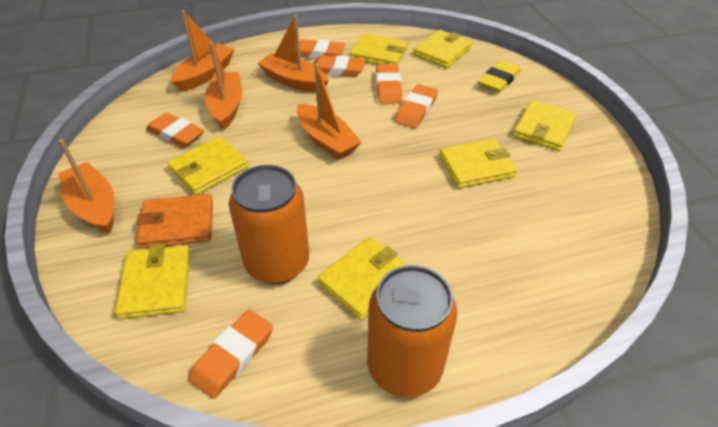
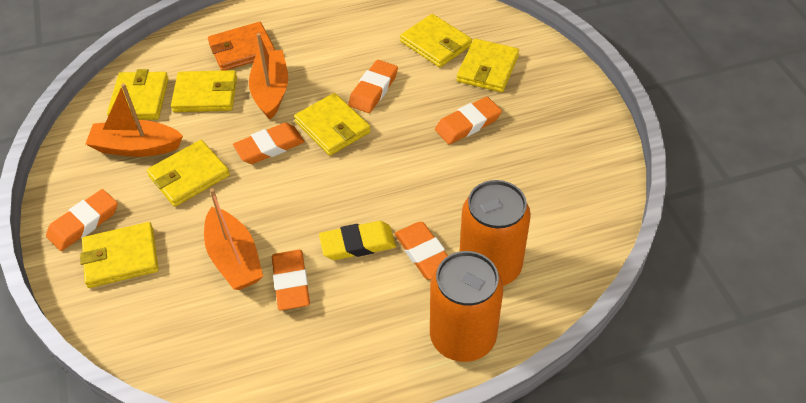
orange boat: 5 -> 3

